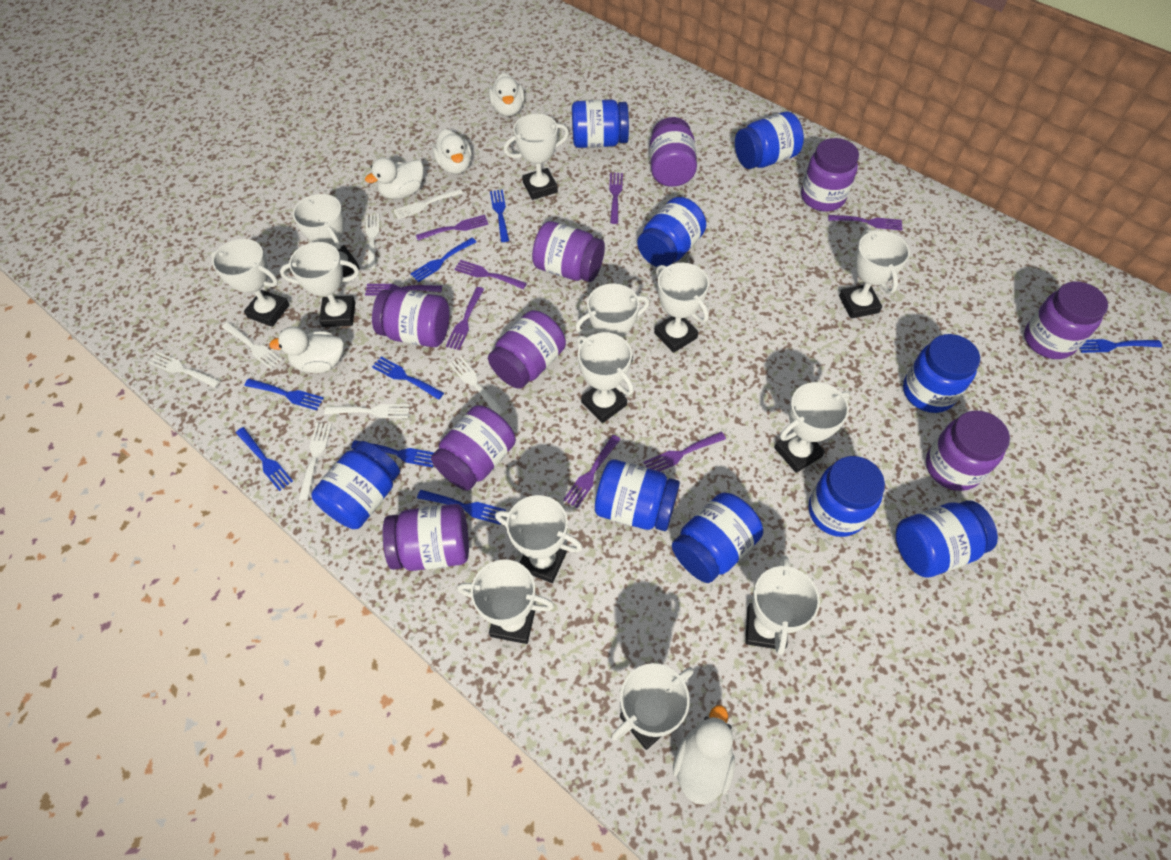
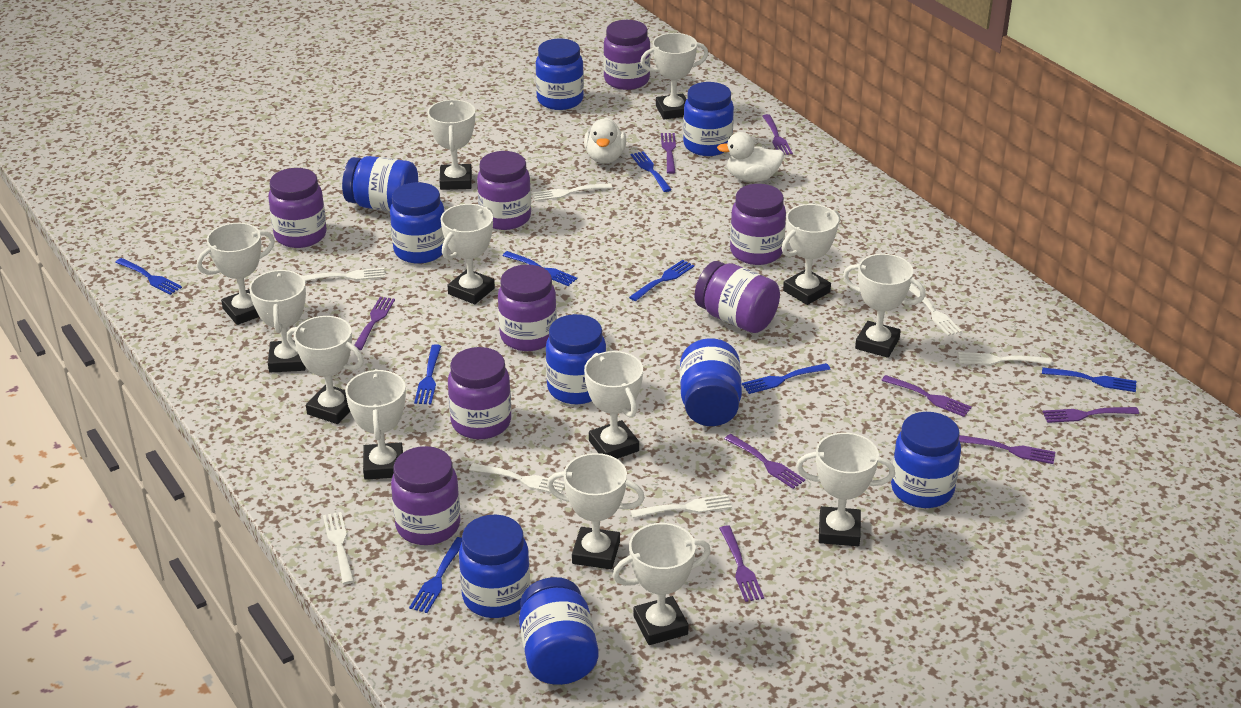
purple jar: 9 -> 8
white duck: 5 -> 2

